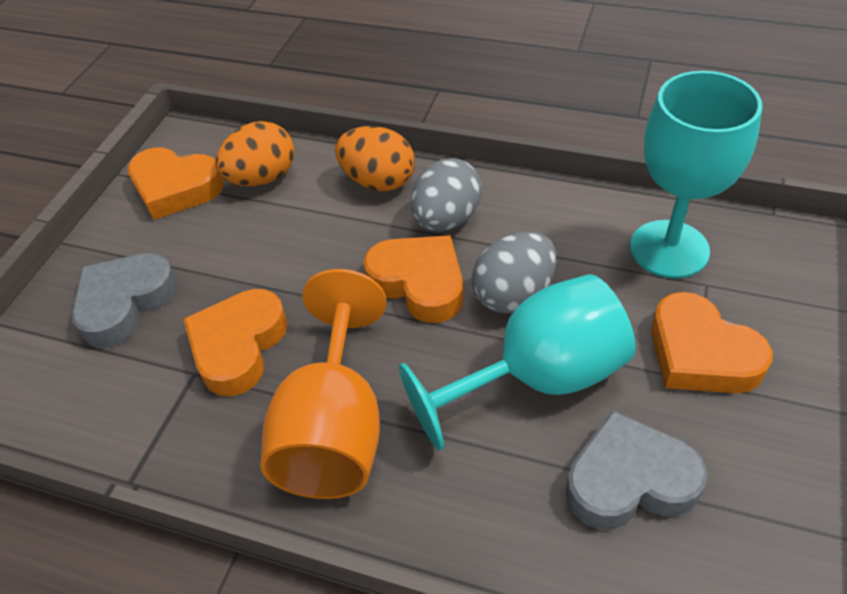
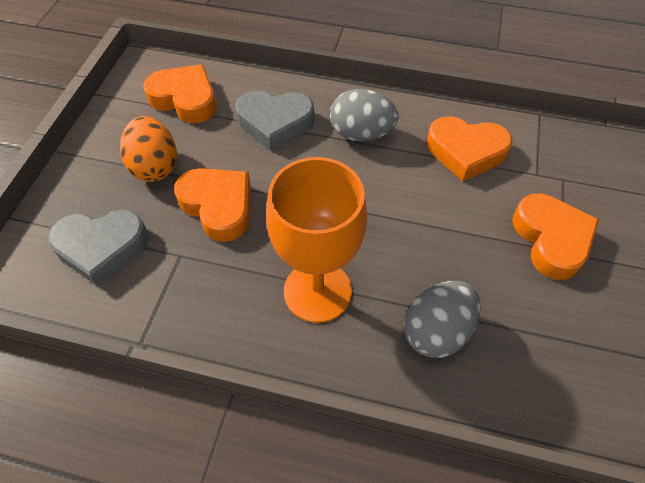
orange egg: 2 -> 1
turquoise goblet: 2 -> 0

